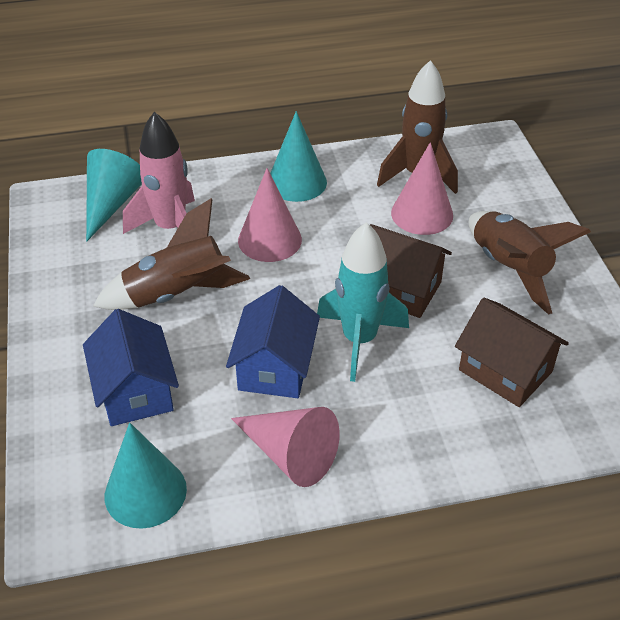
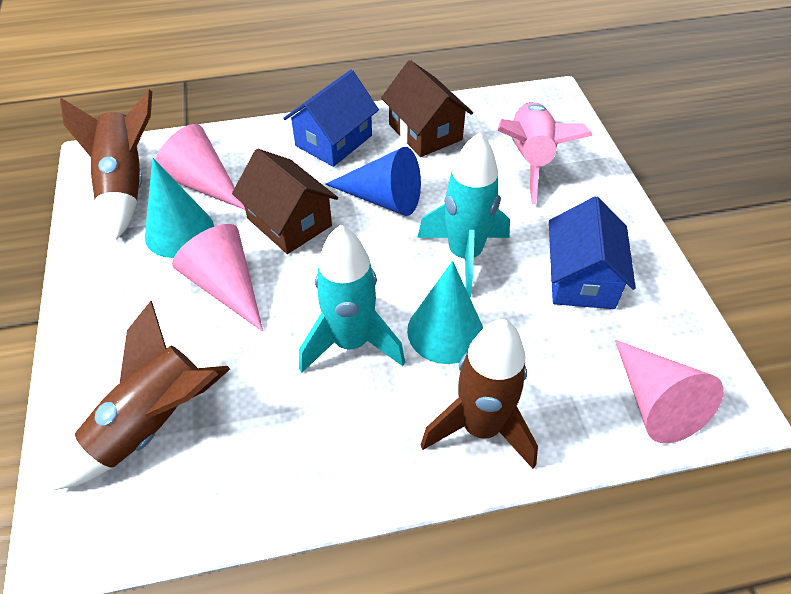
blue cone: 0 -> 1
turquoise cone: 3 -> 2
turquoise rocket: 1 -> 2

